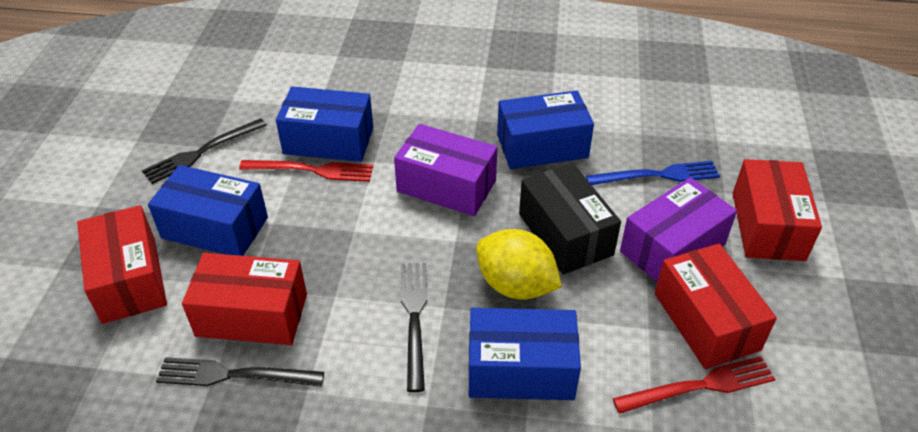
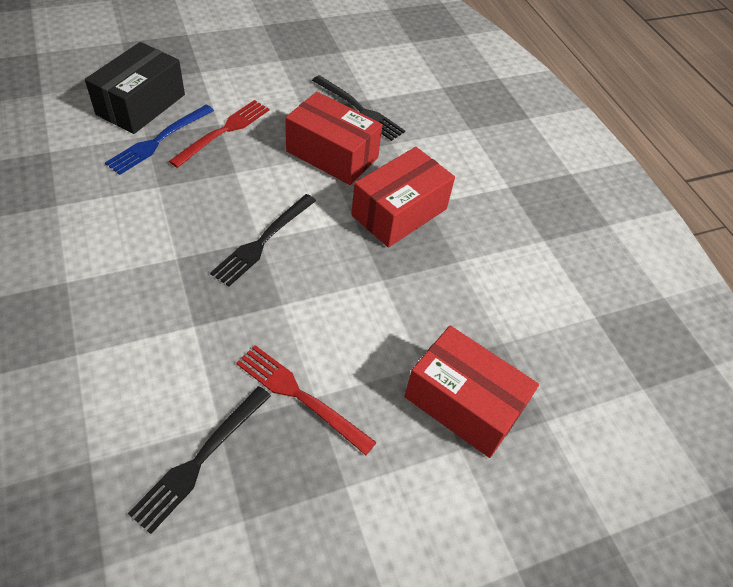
blue box: 4 -> 0
purple box: 2 -> 0
red box: 4 -> 3
yellow lemon: 1 -> 0

